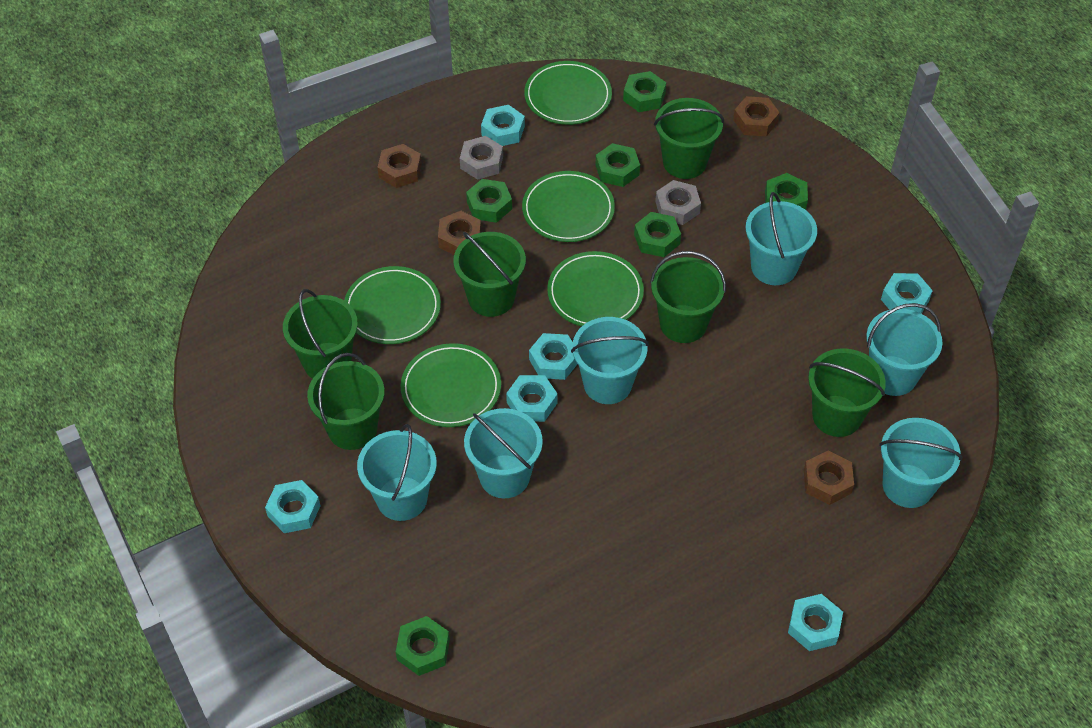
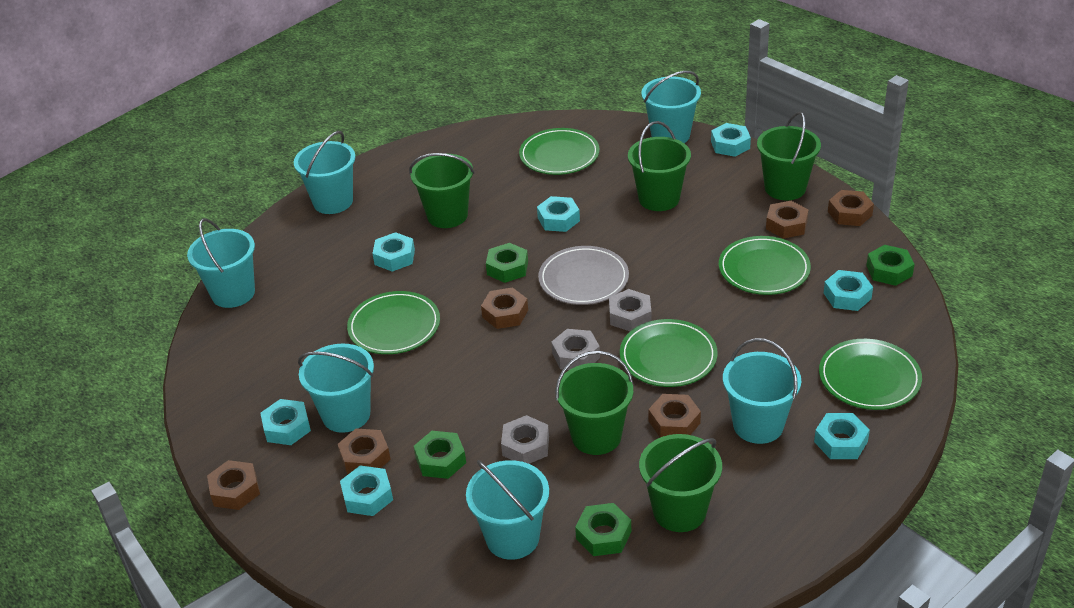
brown nut: 4 -> 6
green bucket: 6 -> 5
green nut: 6 -> 4
grey nut: 2 -> 3
grey plate: 0 -> 1
turquoise nut: 6 -> 7

